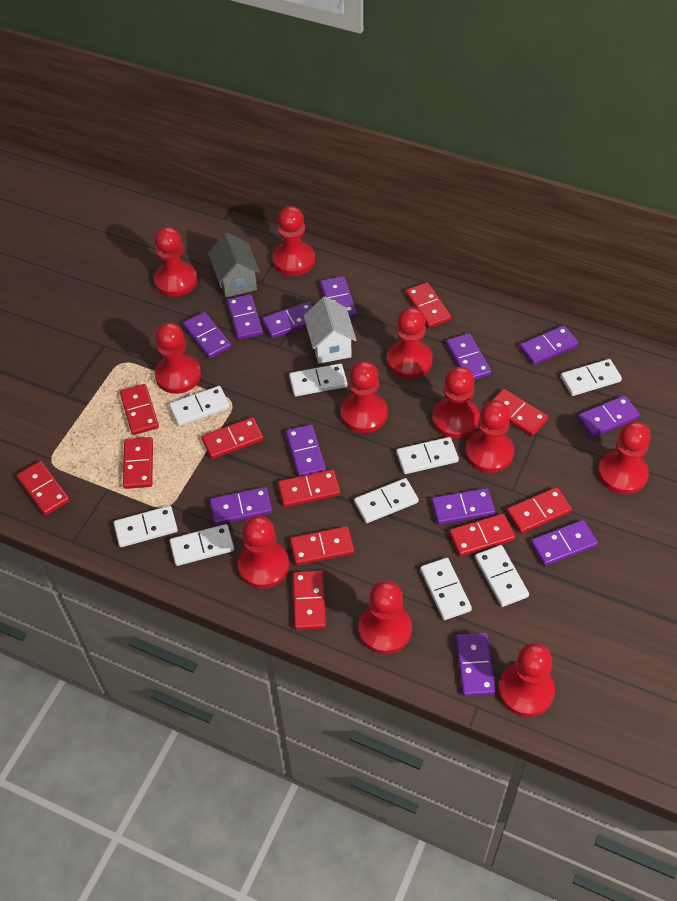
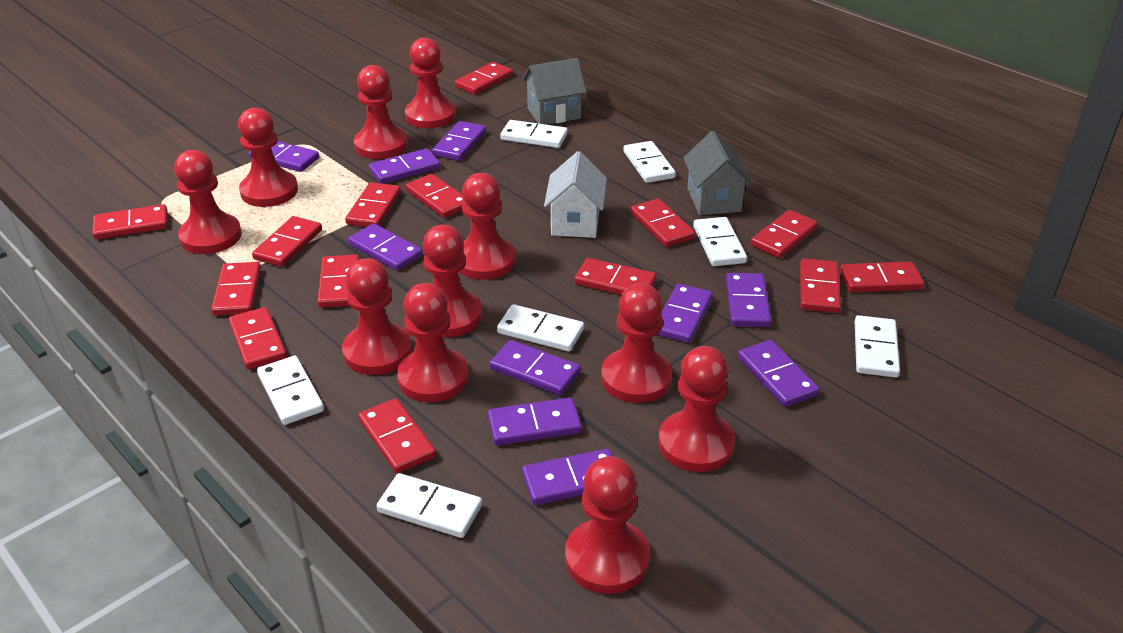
grey house: 1 -> 2
purple domino: 12 -> 10
red domino: 11 -> 14
white domino: 9 -> 7

